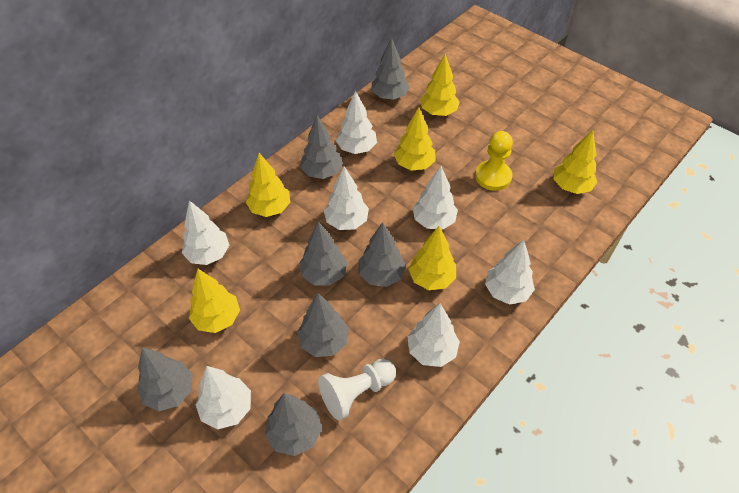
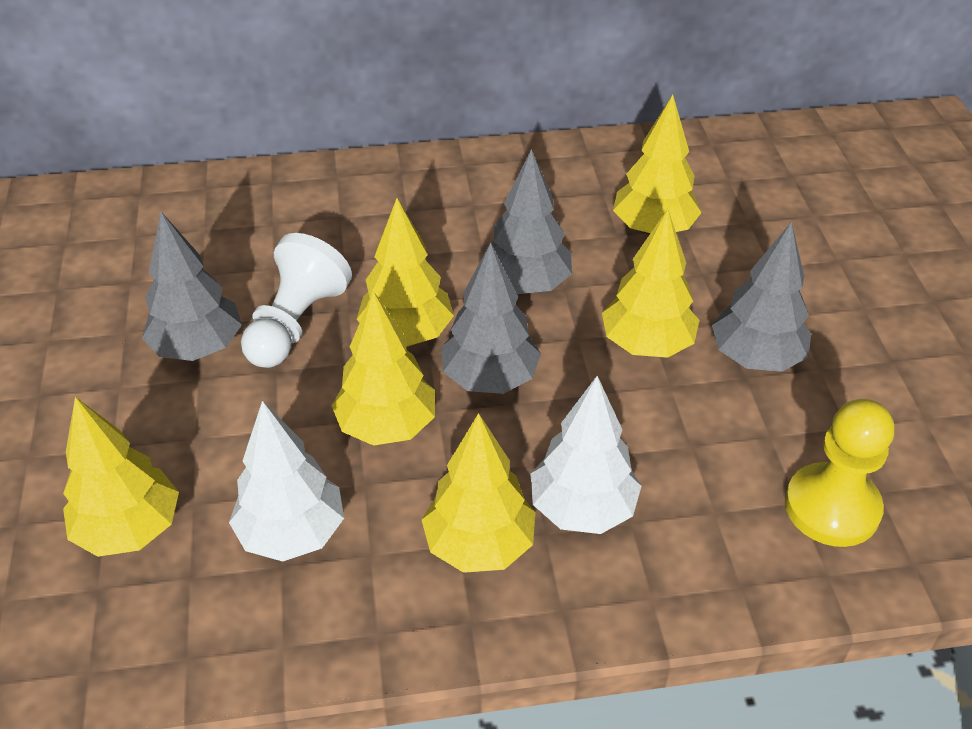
grey tree: 7 -> 4
white tree: 7 -> 2

